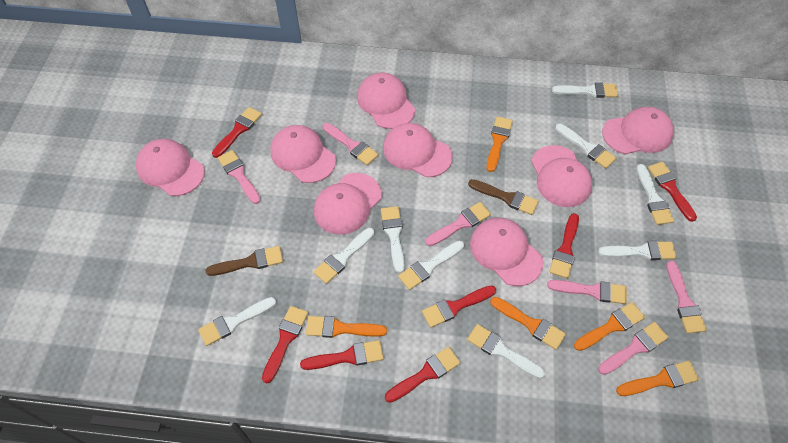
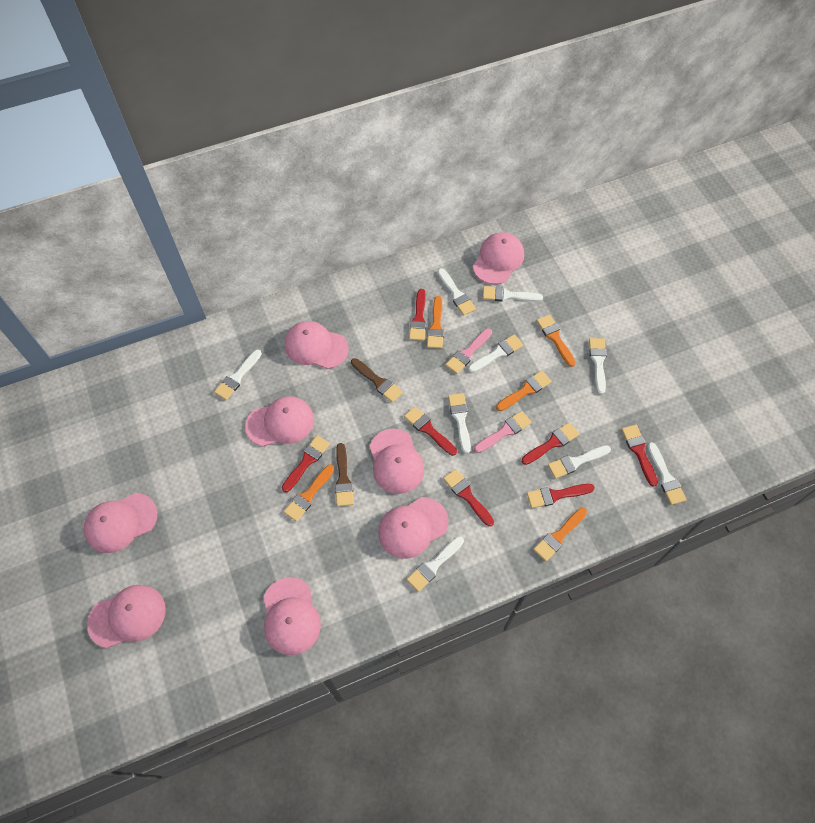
pink brush: 6 -> 2

